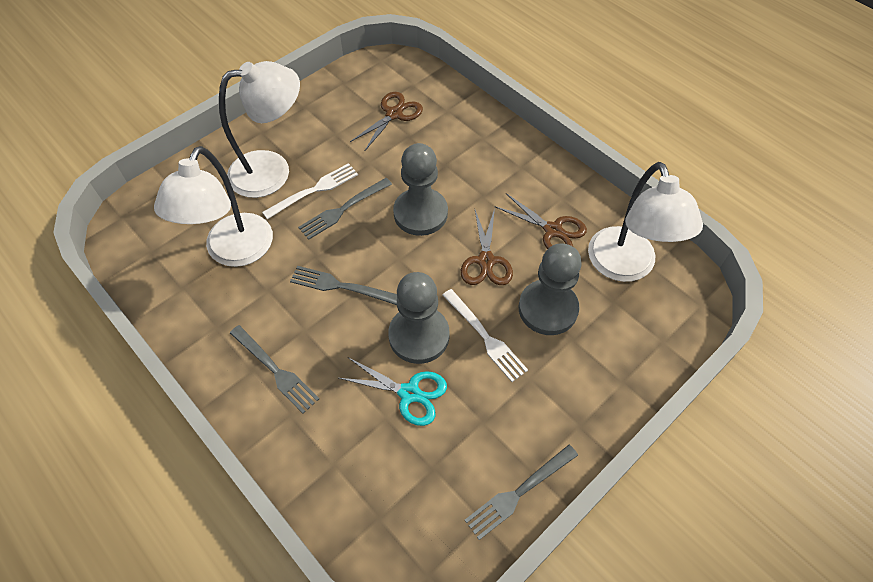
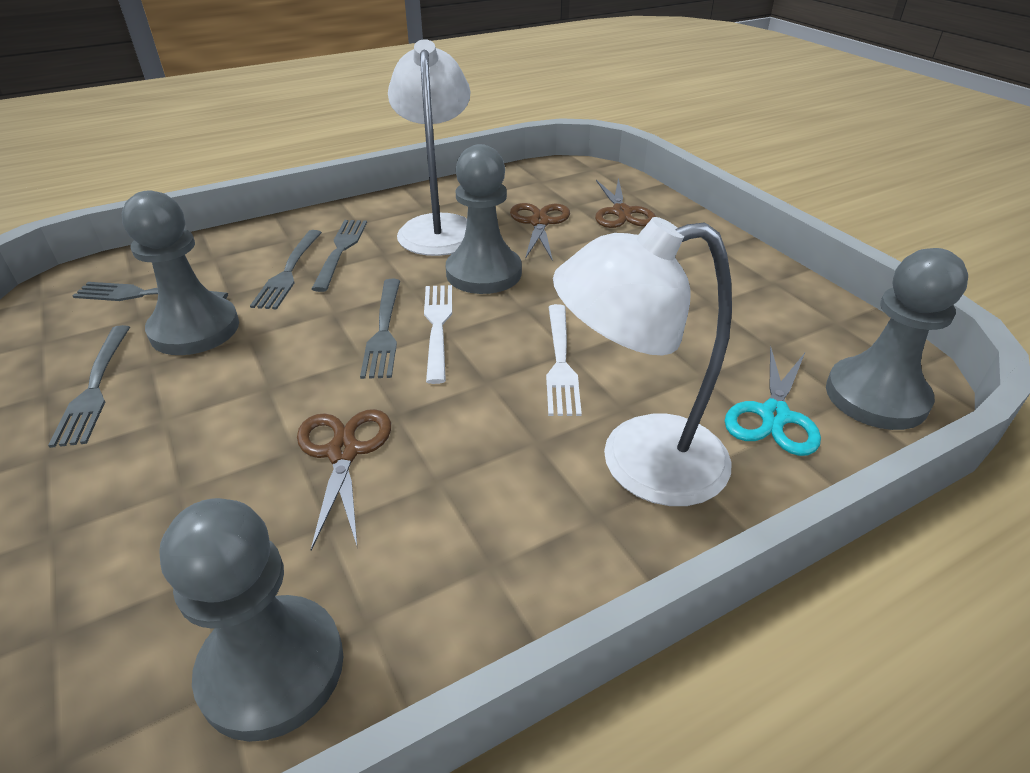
grey fork: 4 -> 5
grey pawn: 3 -> 4
white lamp: 3 -> 2

